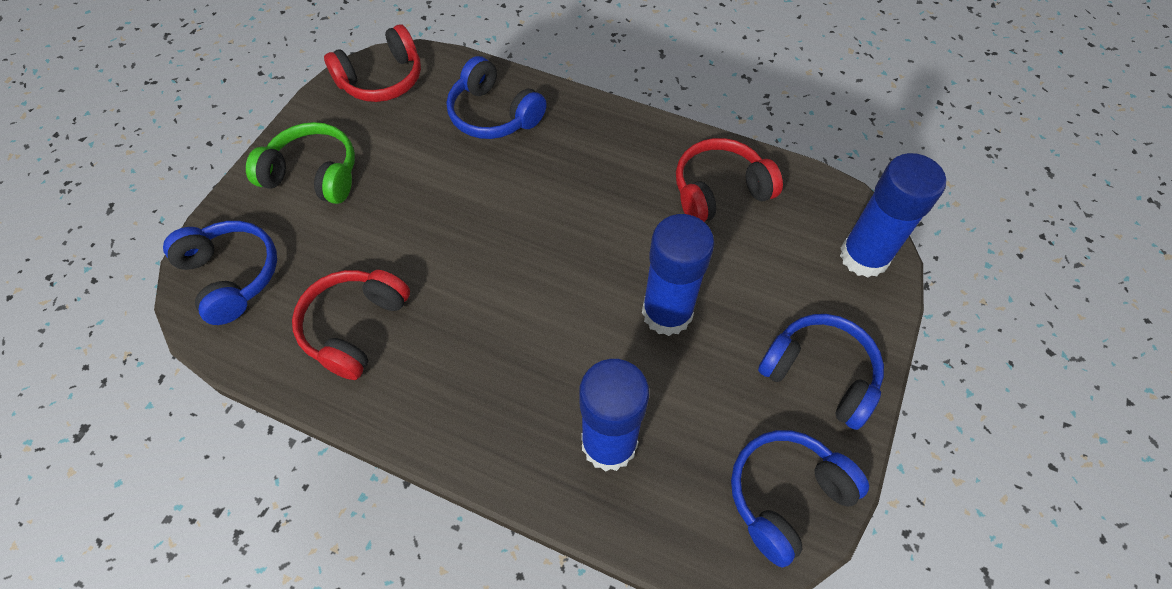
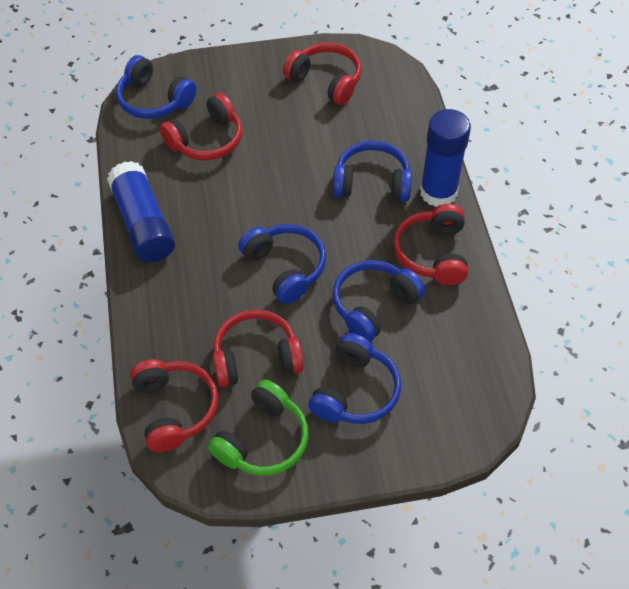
blue glue stick: 3 -> 2
blue headphones: 4 -> 5
red headphones: 3 -> 5

